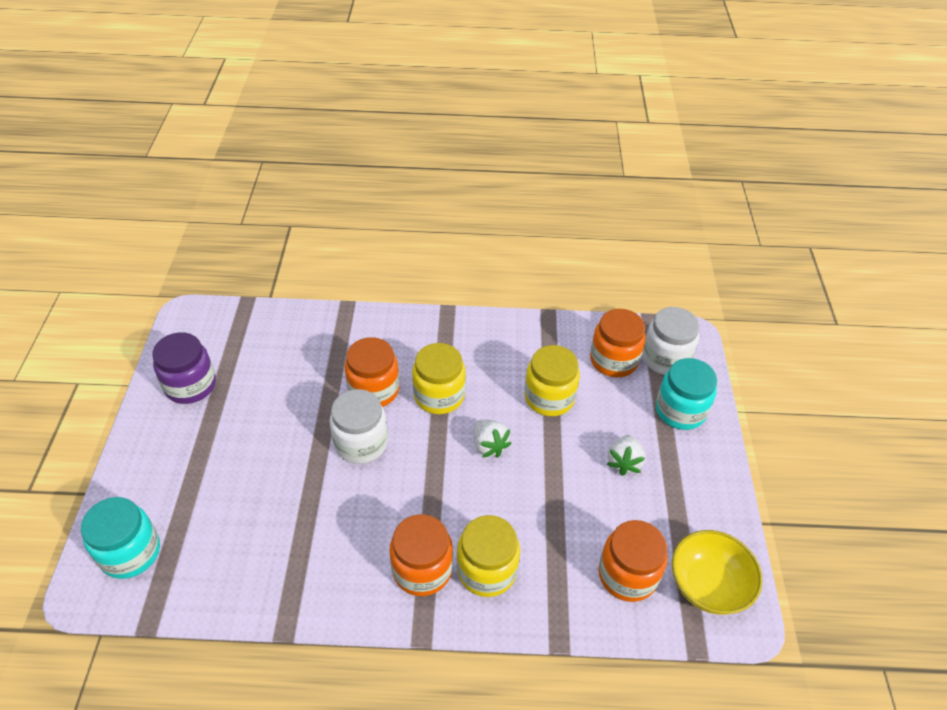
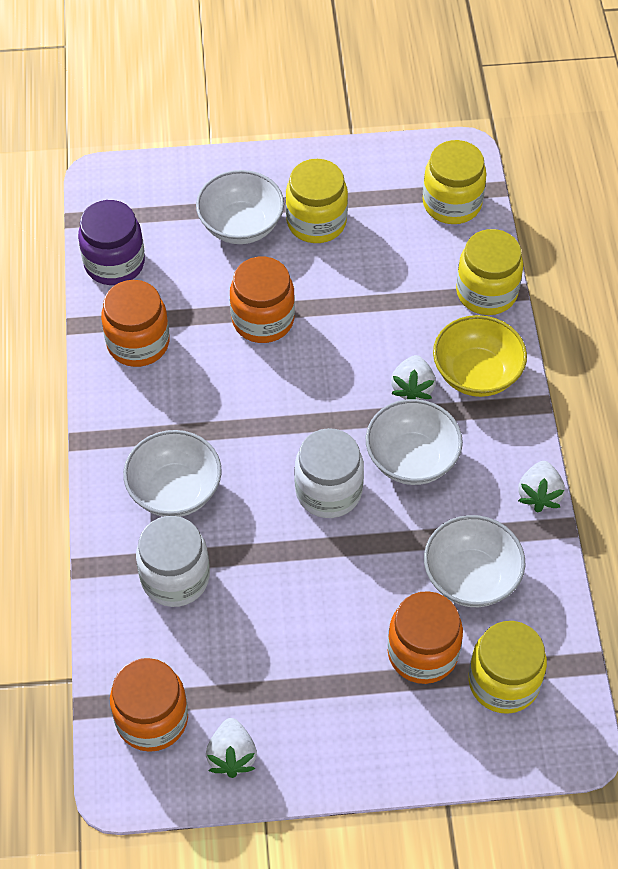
turquoise jar: 2 -> 0
white bowl: 0 -> 4
white strawberry: 2 -> 3
yellow jar: 3 -> 4

